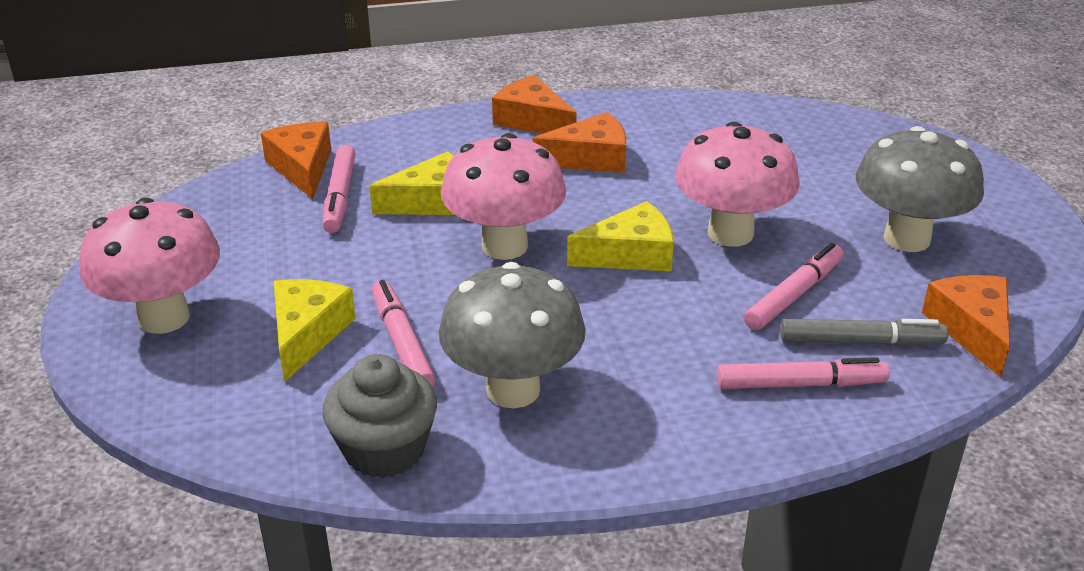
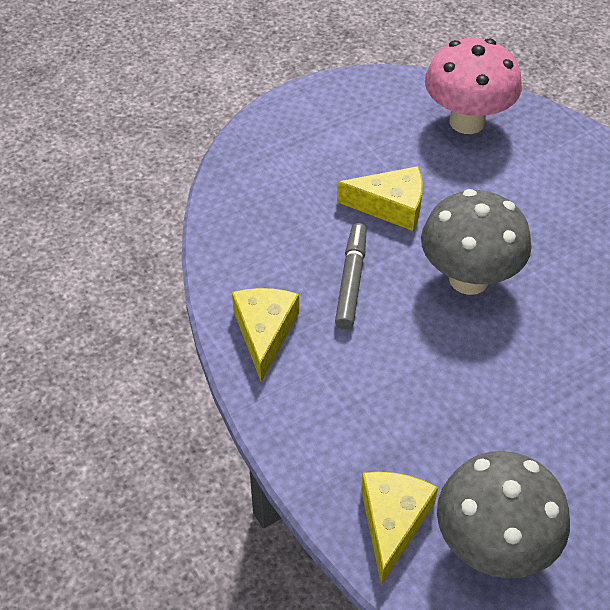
grey cupcake: 1 -> 0
orange cheese: 4 -> 0
pink marker: 4 -> 0
pink mushroom: 3 -> 1

